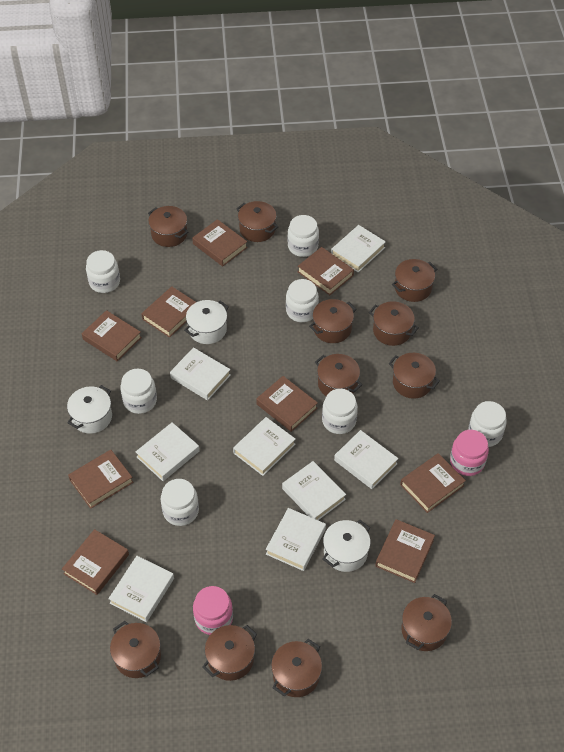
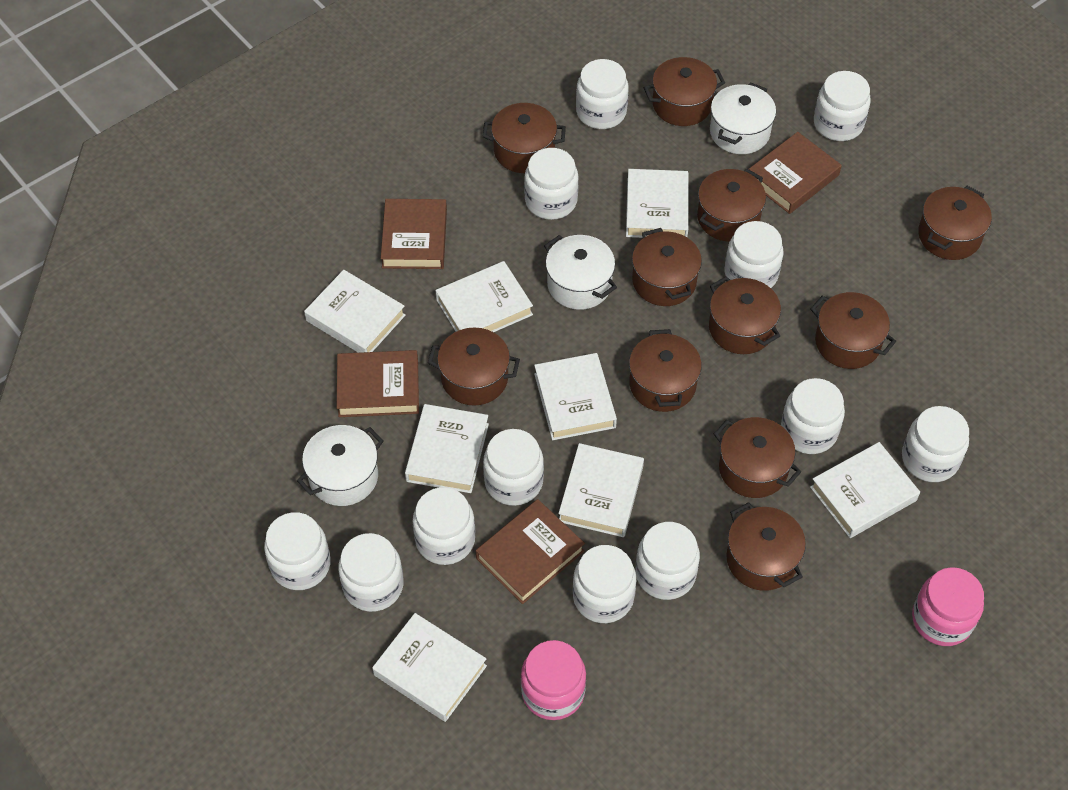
brown book: 9 -> 4
white jar: 7 -> 12

